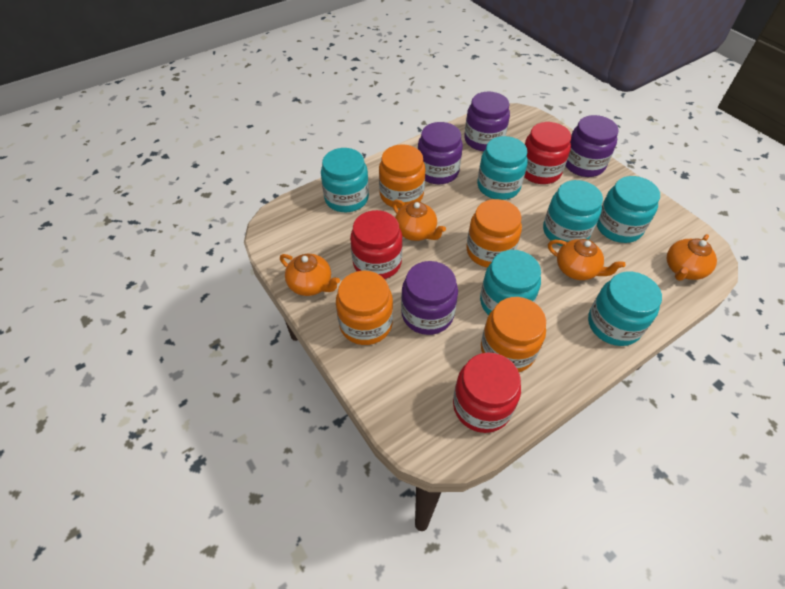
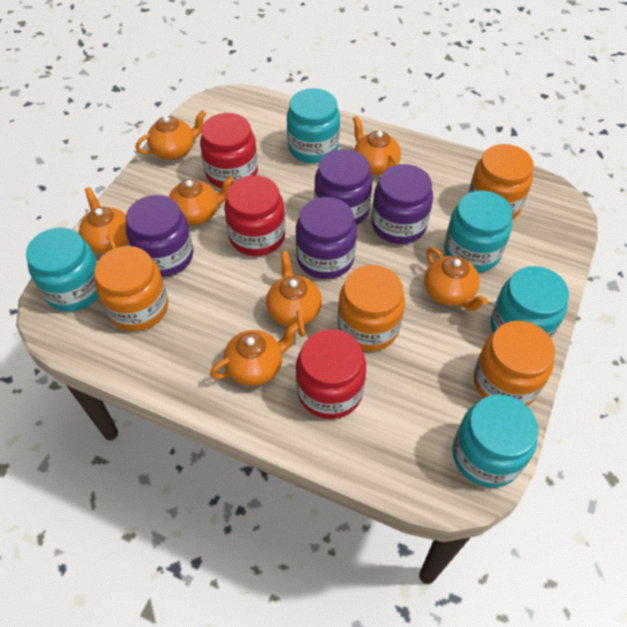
orange teapot: 4 -> 7
turquoise jar: 6 -> 5

